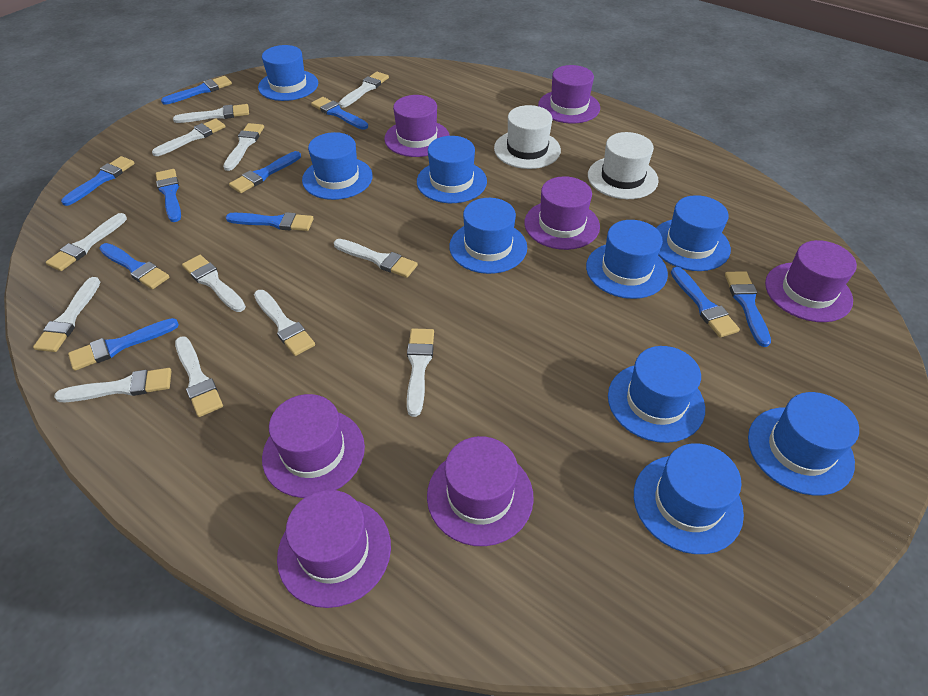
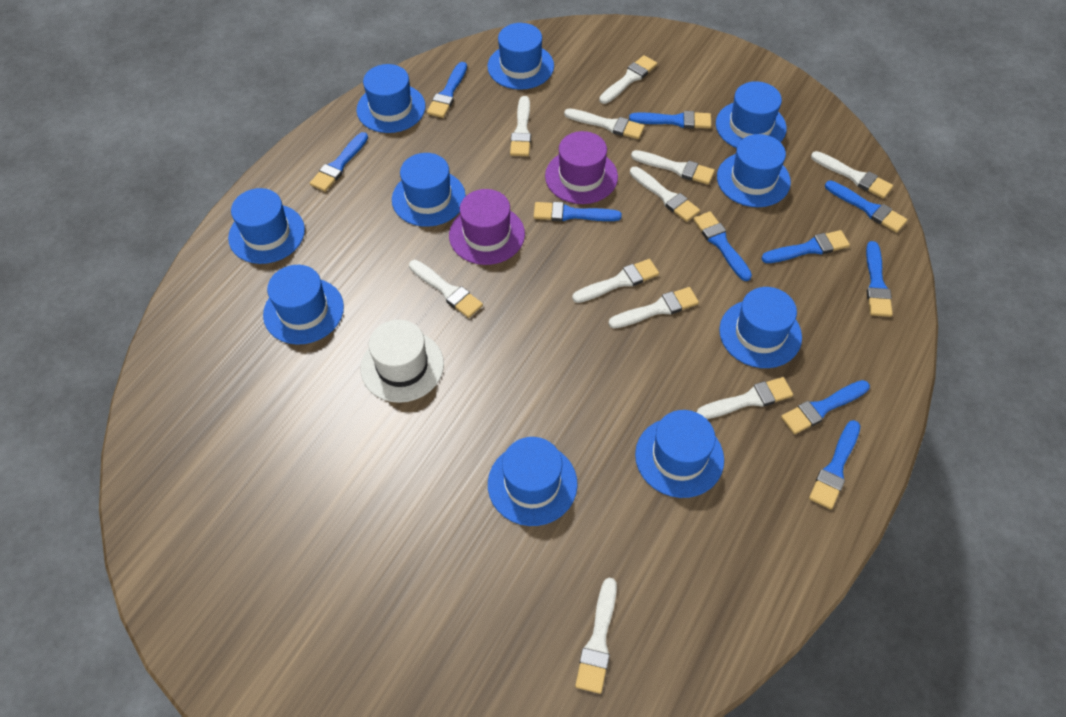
blue hat: 9 -> 10
purple hat: 7 -> 2
white brush: 12 -> 11
white hat: 2 -> 1

